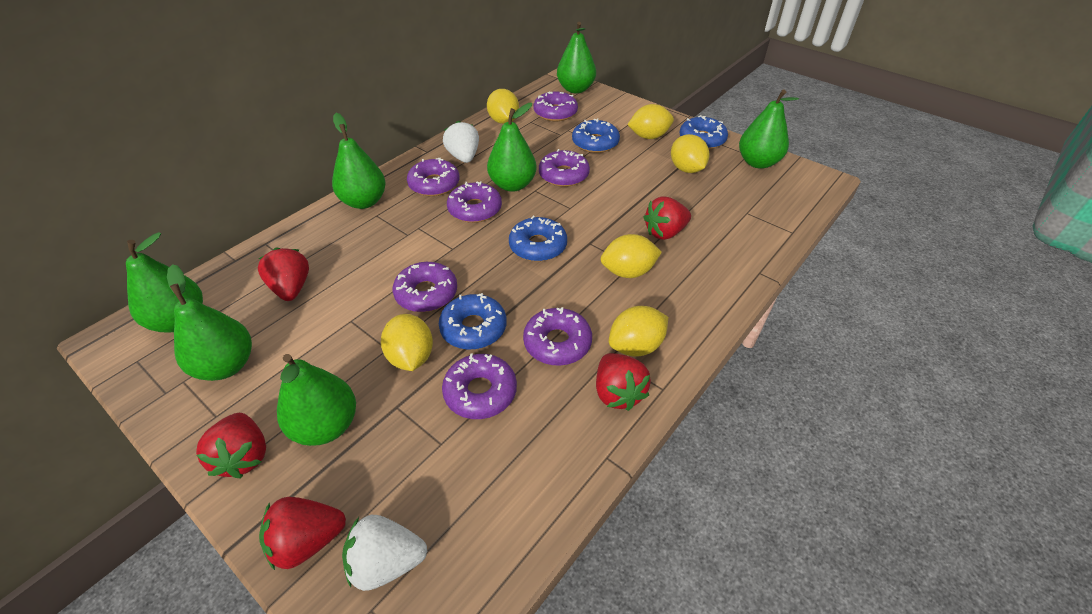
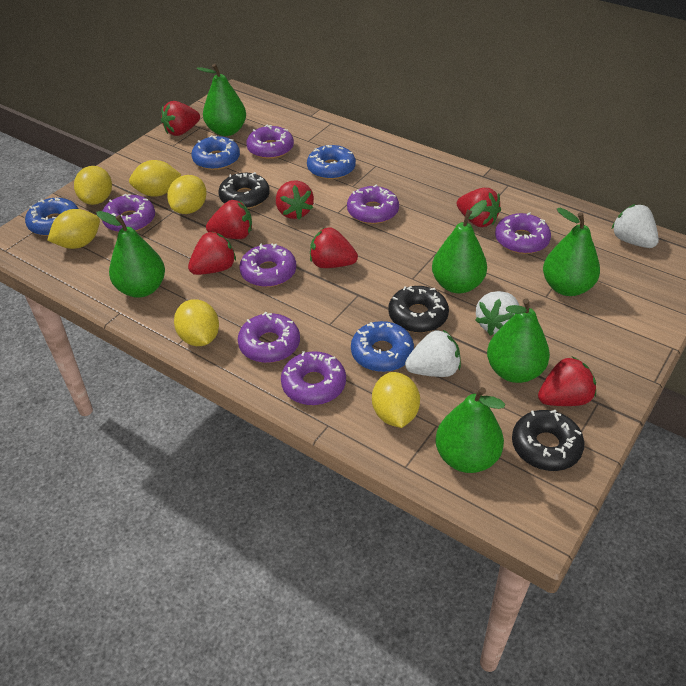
black donut: 0 -> 3
green pear: 7 -> 6
red strawberry: 5 -> 7
white strawberry: 2 -> 3

